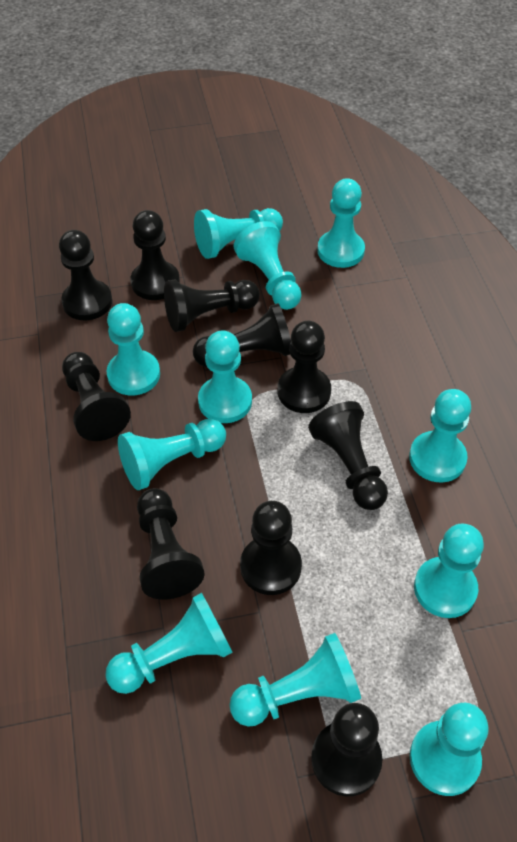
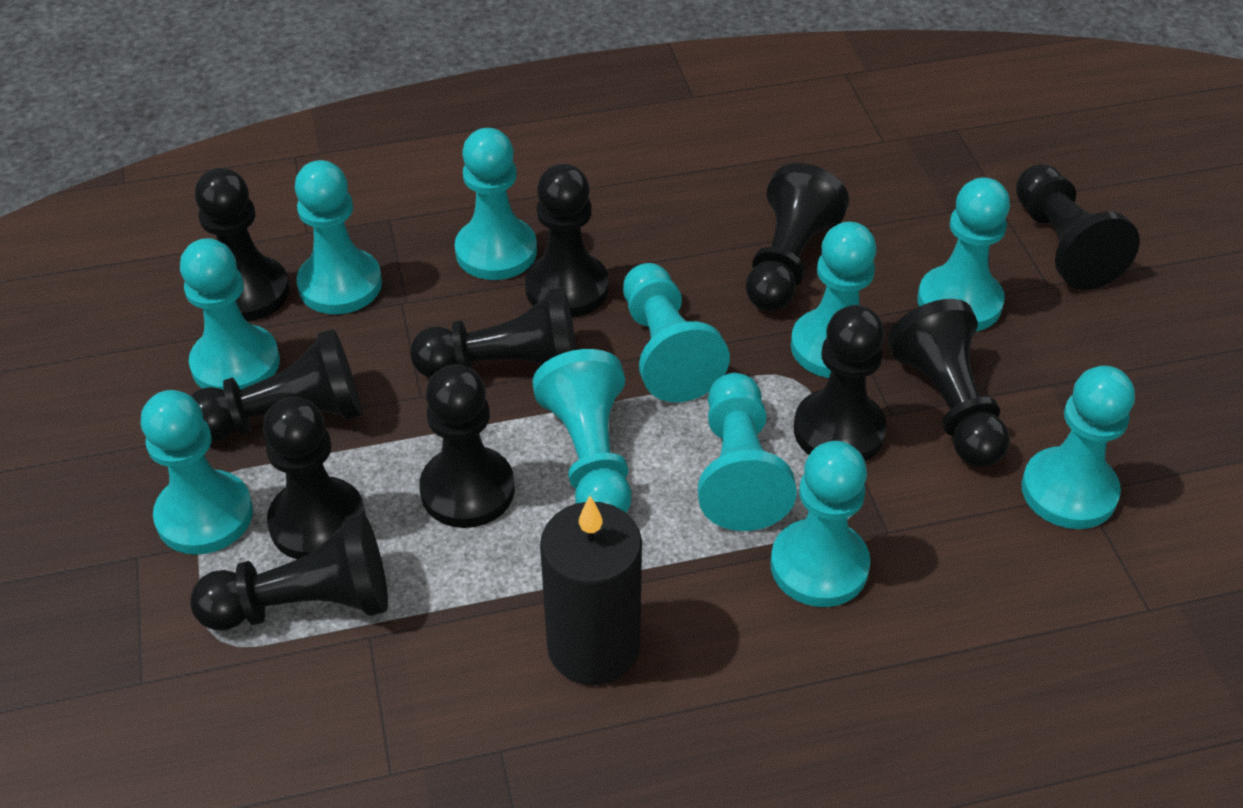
black candle: 0 -> 1
black pawn: 10 -> 11

